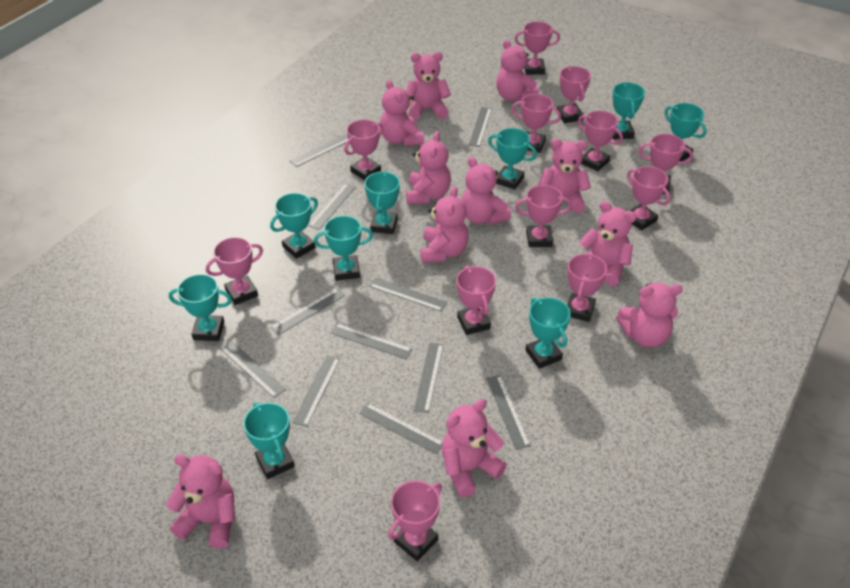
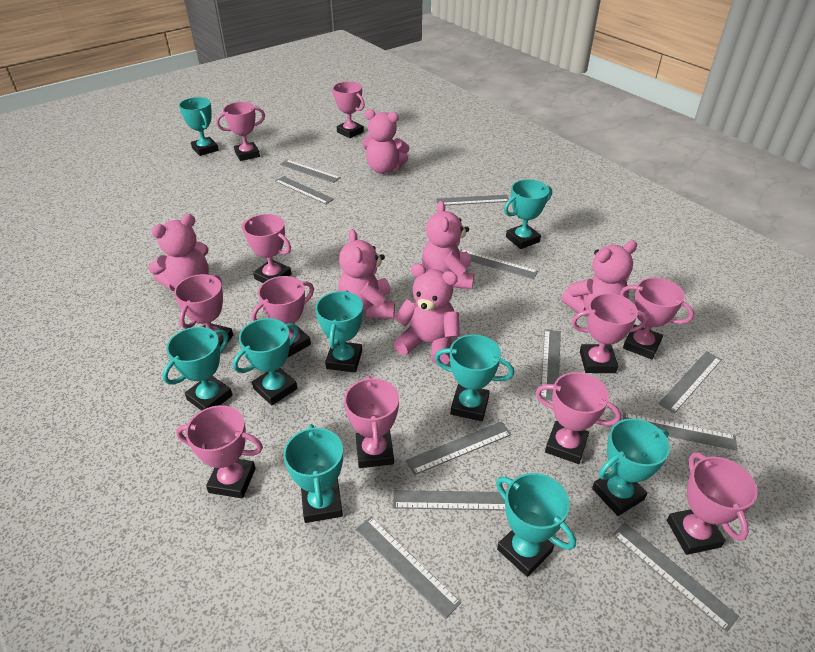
pink teddy bear: 11 -> 6
pink trophy: 12 -> 11

